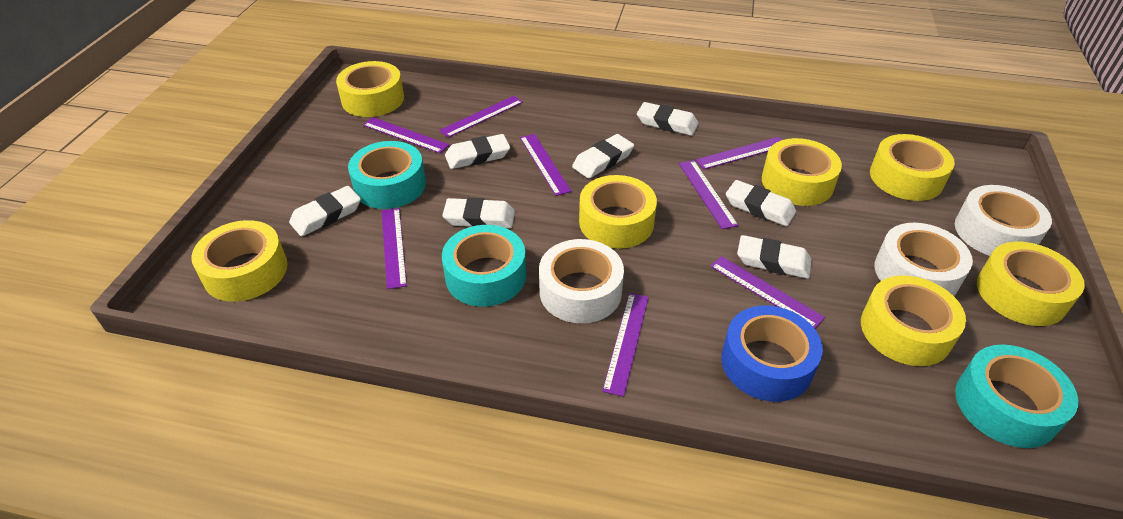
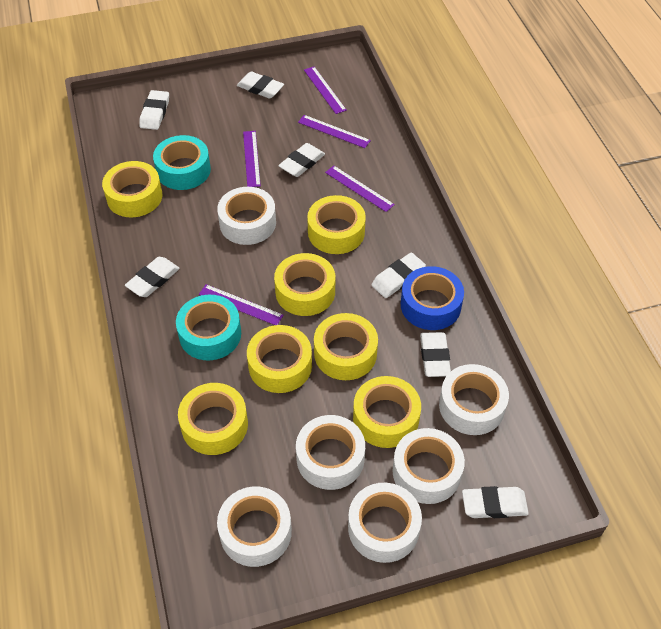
purple ruler: 8 -> 5
turquoise tape: 3 -> 2
white tape: 3 -> 6

